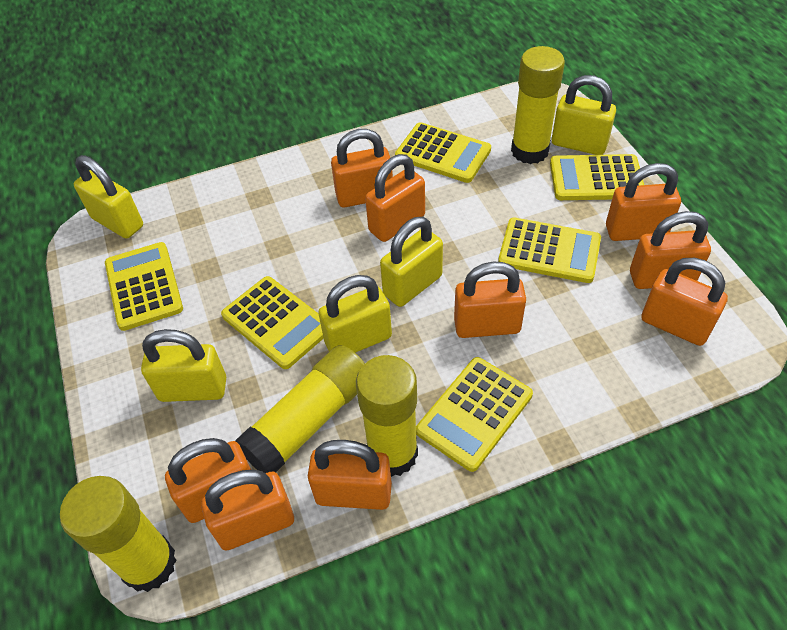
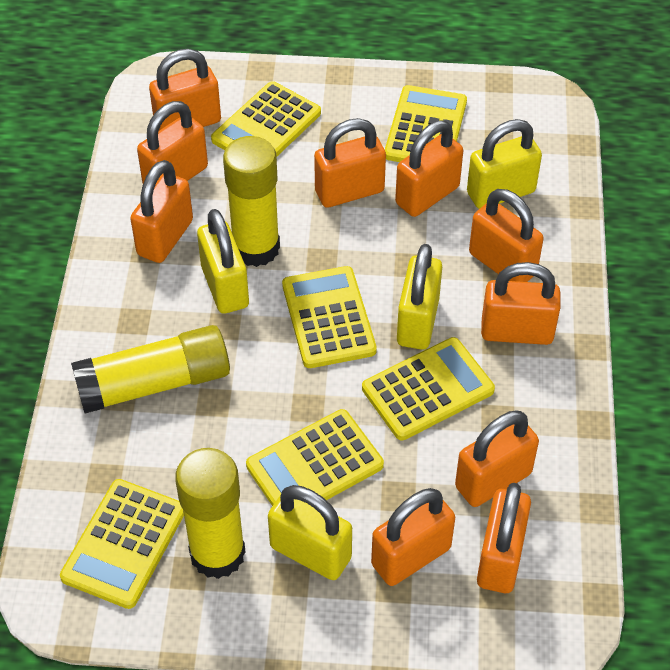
orange padlock: 9 -> 10
yellow glue stick: 4 -> 3
yellow padlock: 5 -> 4

